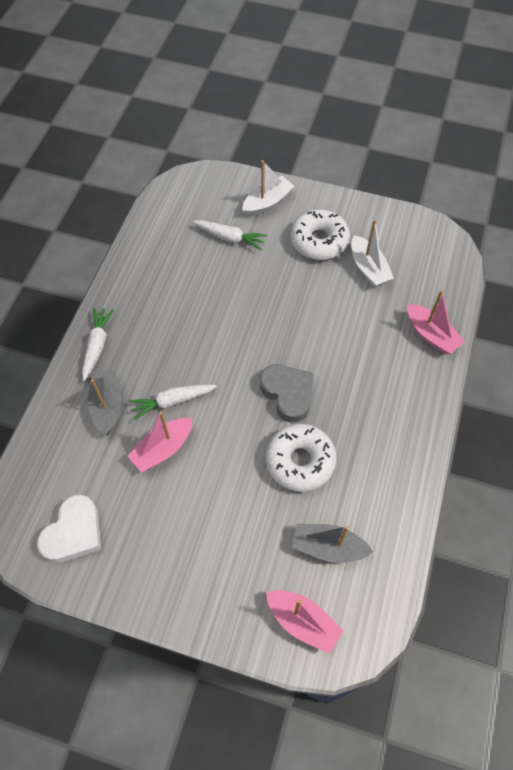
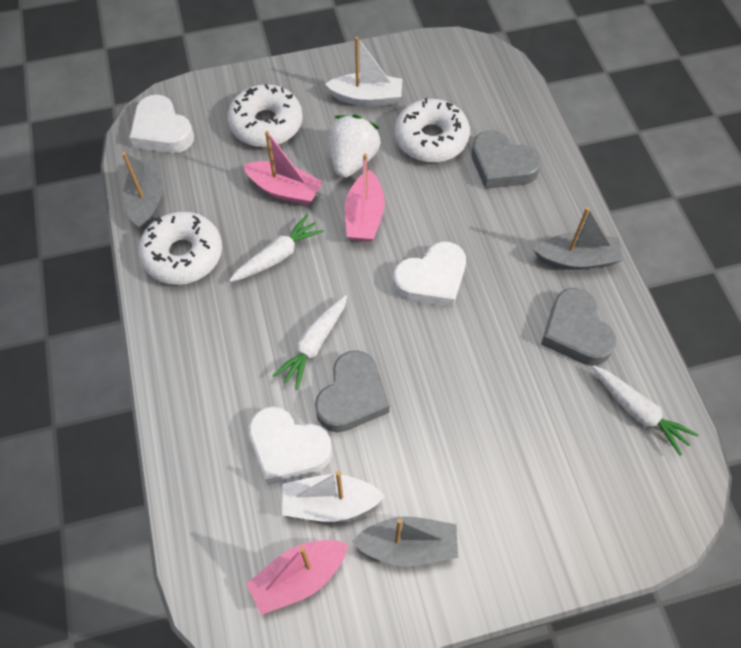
grey boat: 2 -> 3
grey heart: 1 -> 3
white donut: 2 -> 3
white heart: 1 -> 3
white strawberry: 0 -> 1

